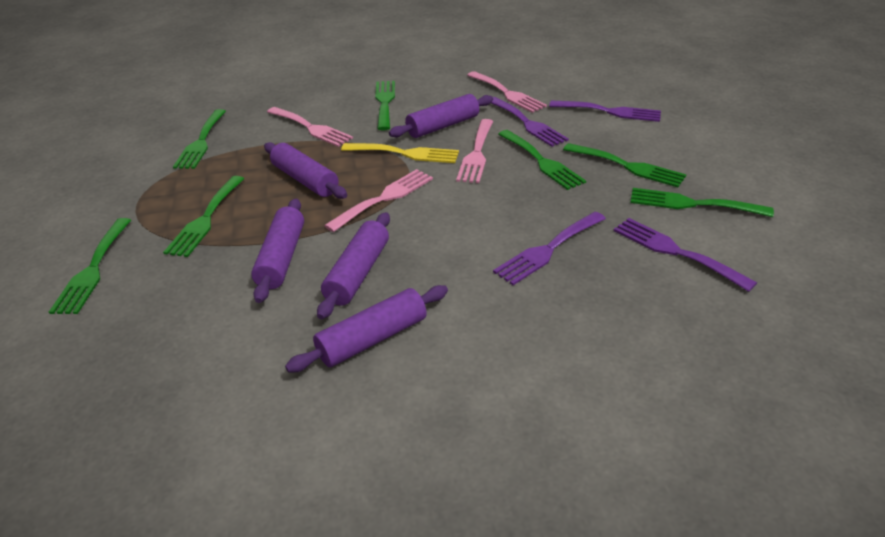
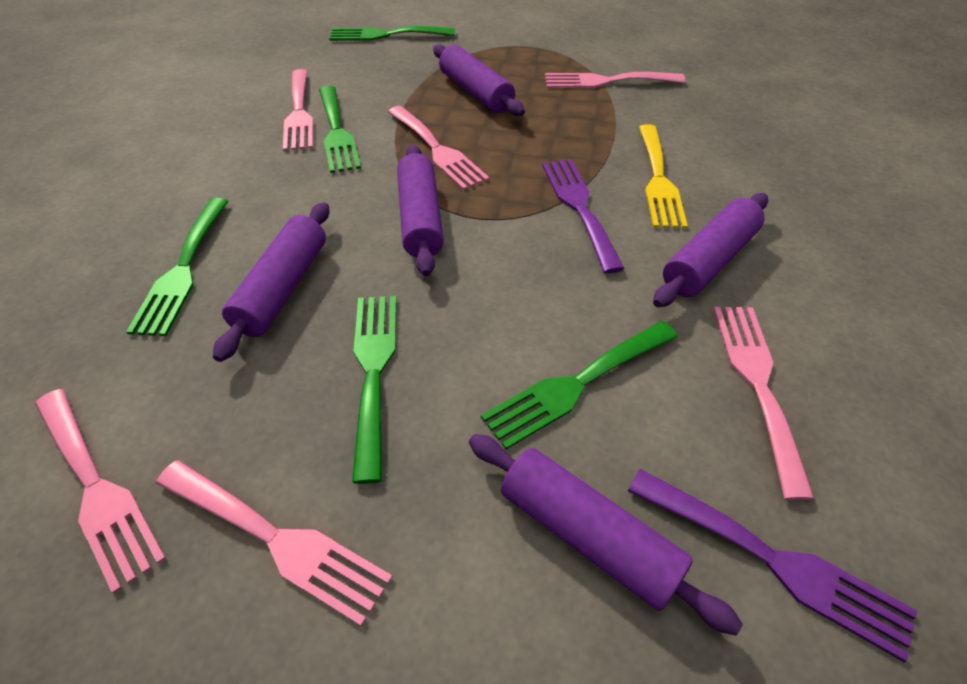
green fork: 7 -> 5
pink fork: 4 -> 6
purple fork: 4 -> 2

